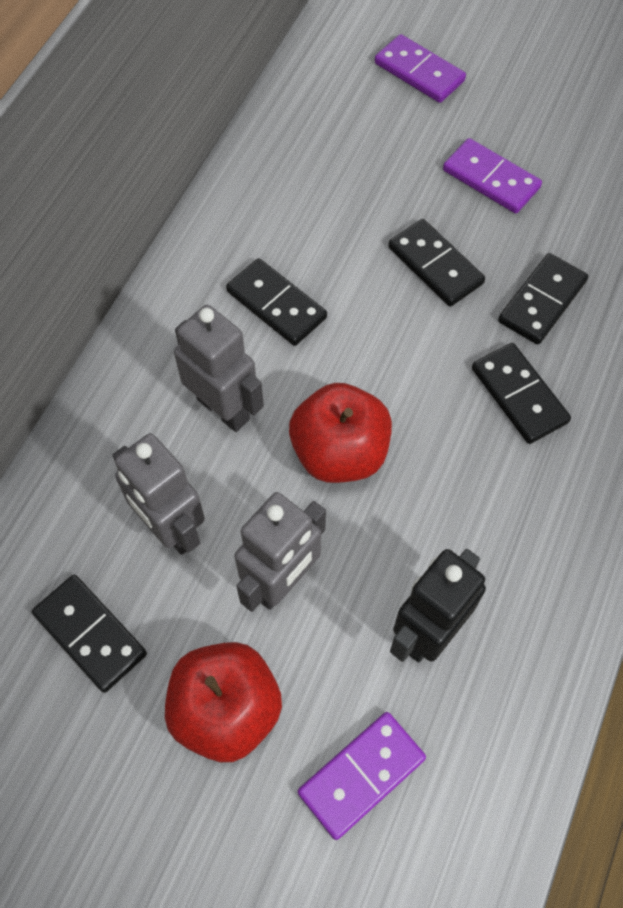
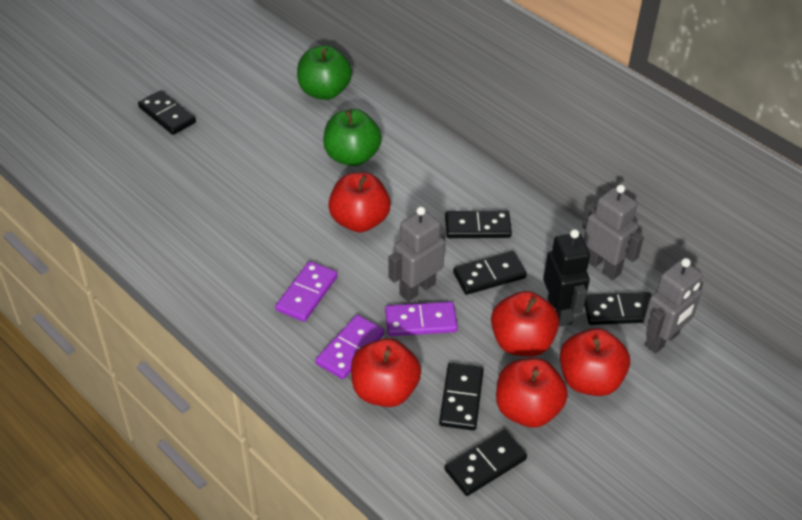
black domino: 5 -> 6
green apple: 0 -> 2
red apple: 2 -> 5

